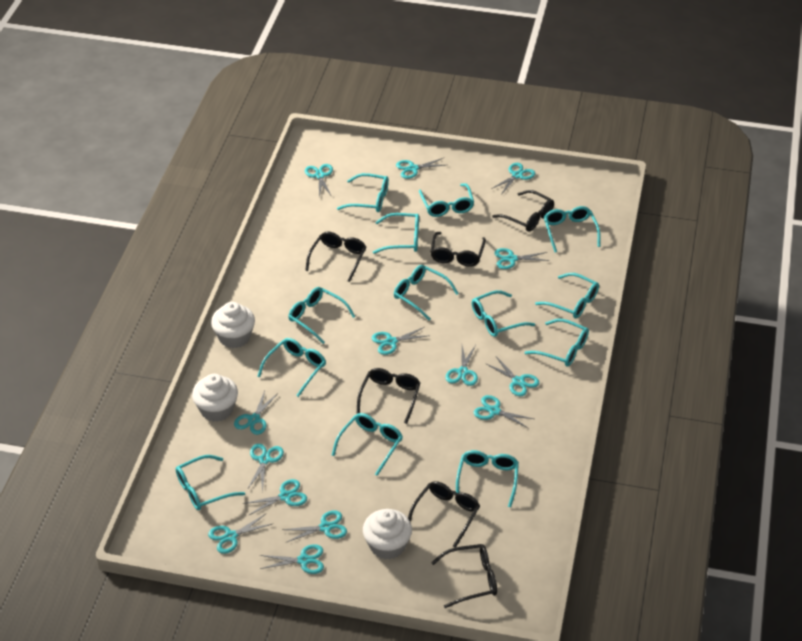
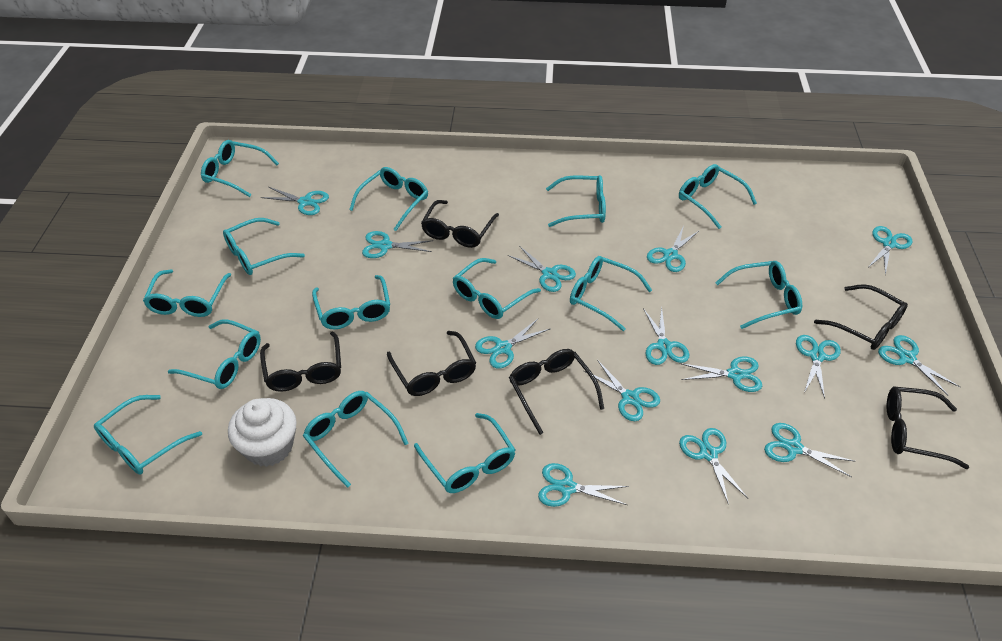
turquoise glasses: 13 -> 14
white cupcake: 3 -> 1

